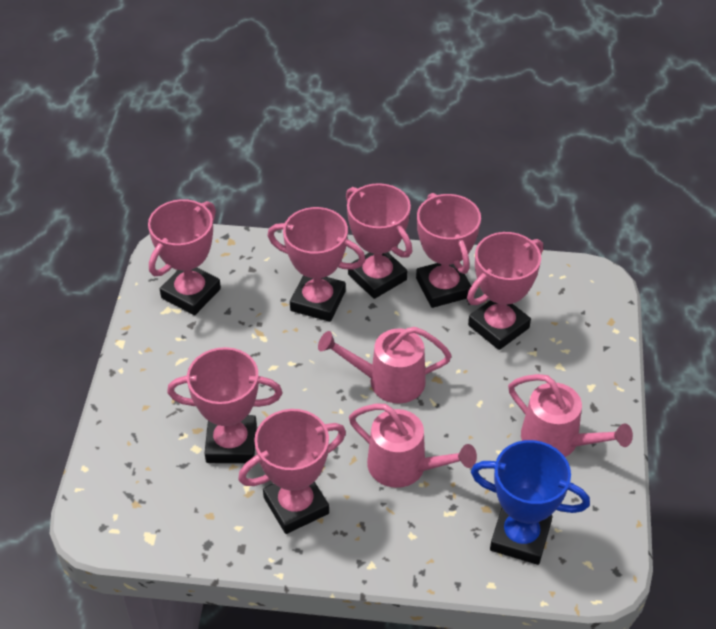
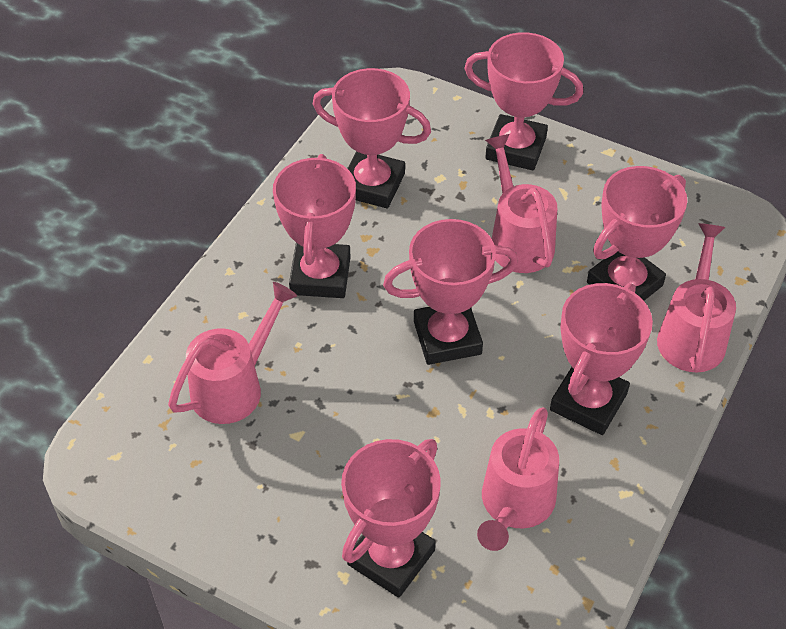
blue trophy: 1 -> 0
pink watering can: 3 -> 4

